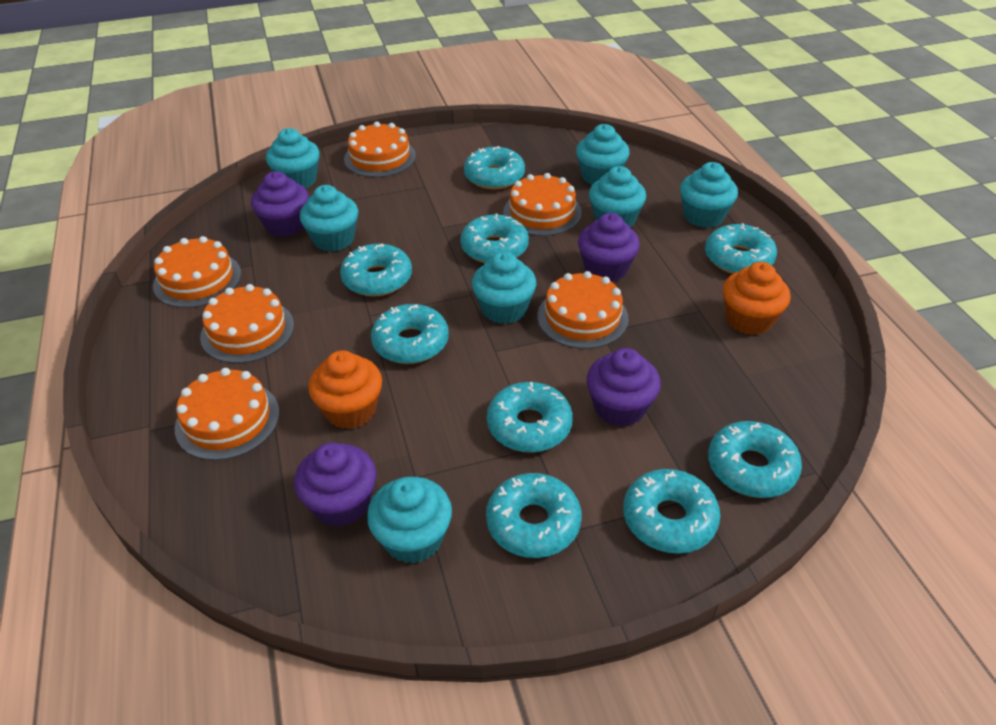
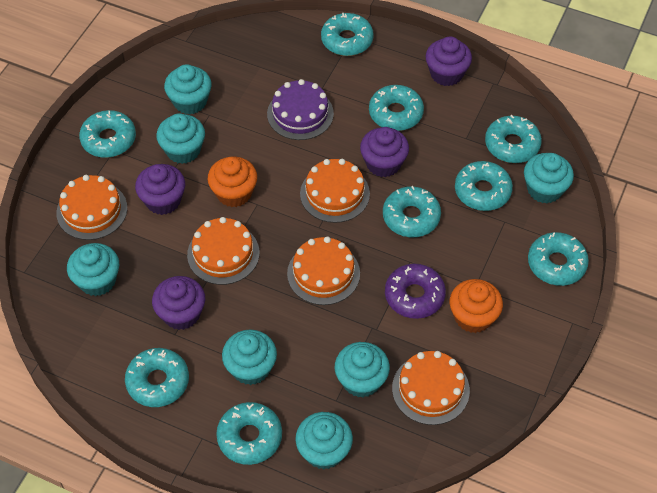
orange cake: 6 -> 5
purple cake: 0 -> 1
purple donut: 0 -> 1

